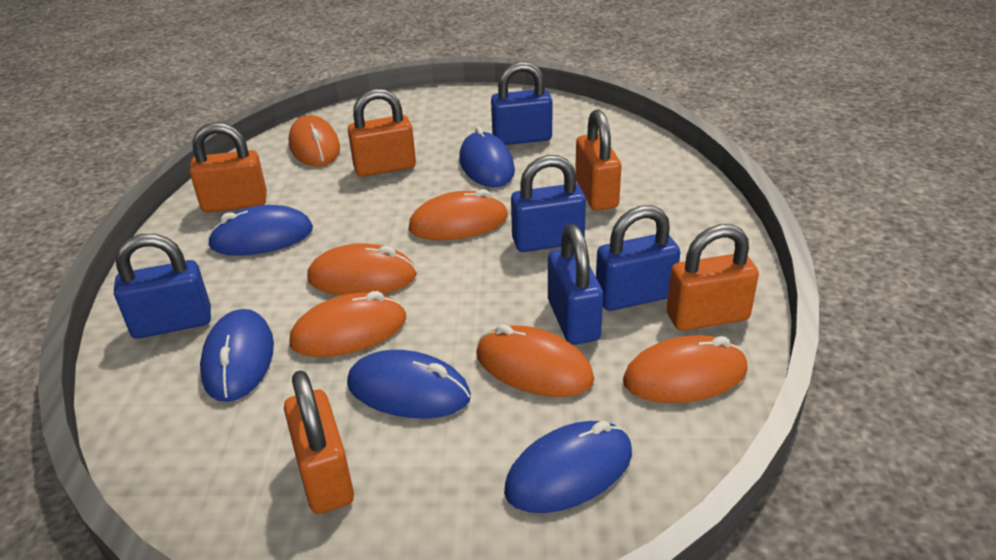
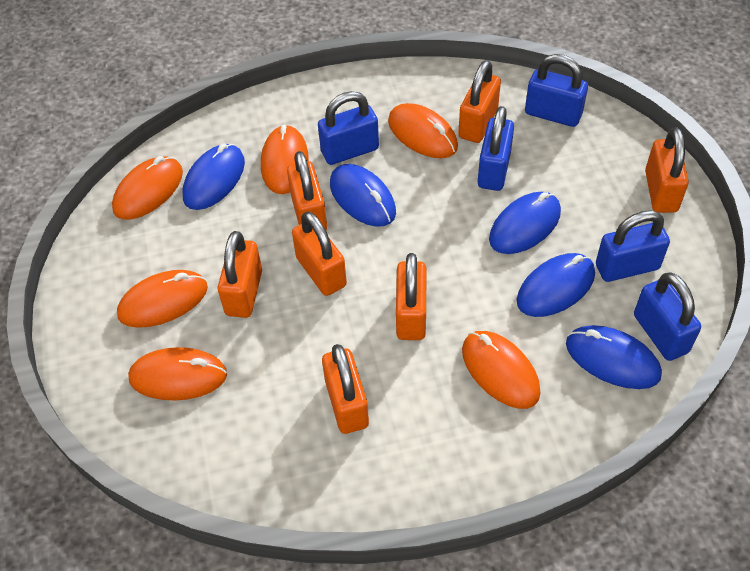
orange padlock: 5 -> 7

